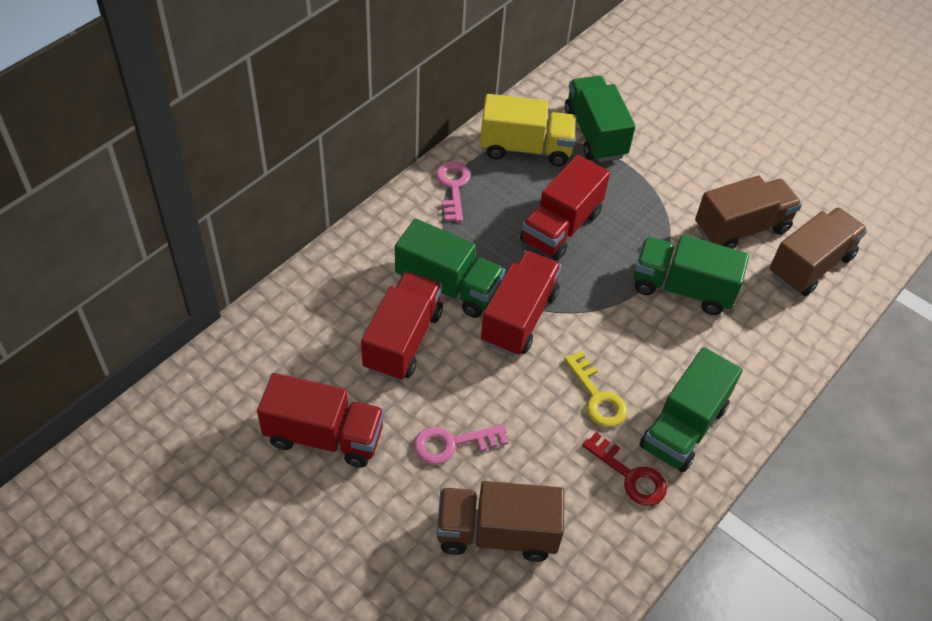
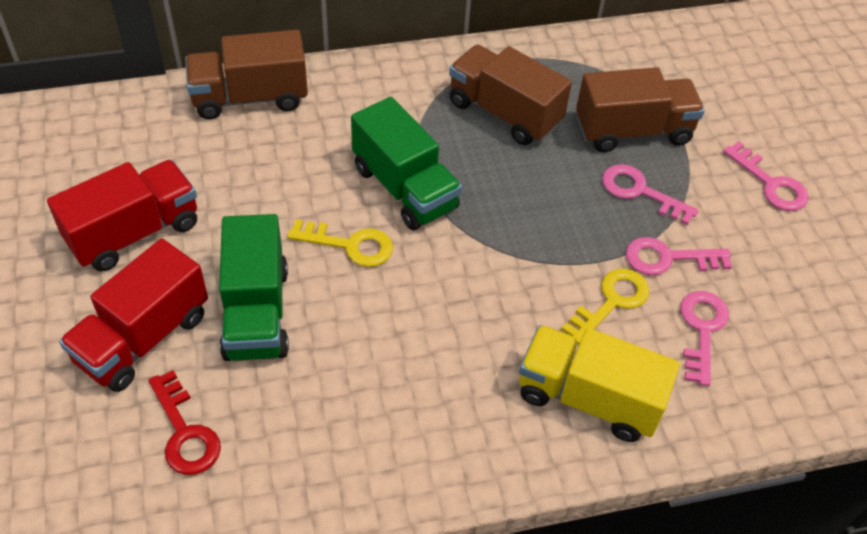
green truck: 4 -> 2
pink key: 2 -> 4
red truck: 4 -> 2
yellow key: 1 -> 2

